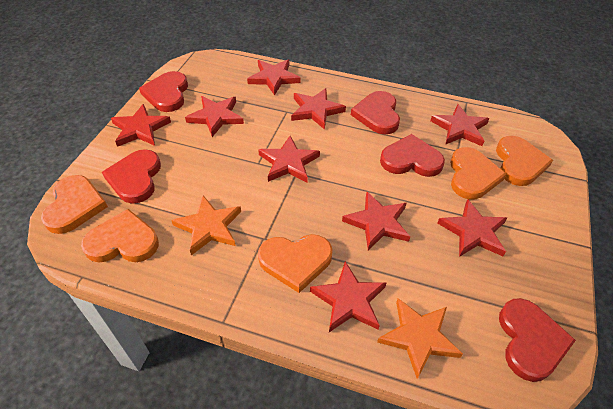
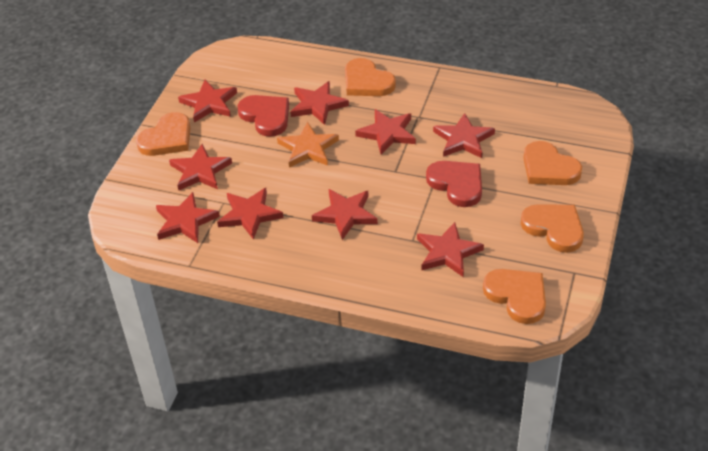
orange star: 2 -> 1
red heart: 5 -> 2

